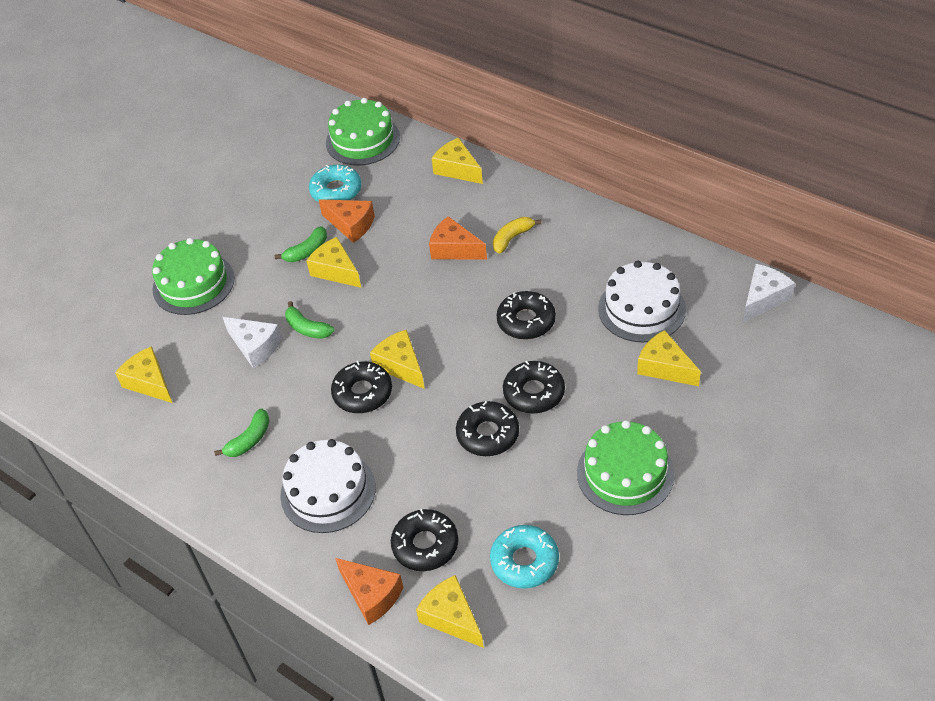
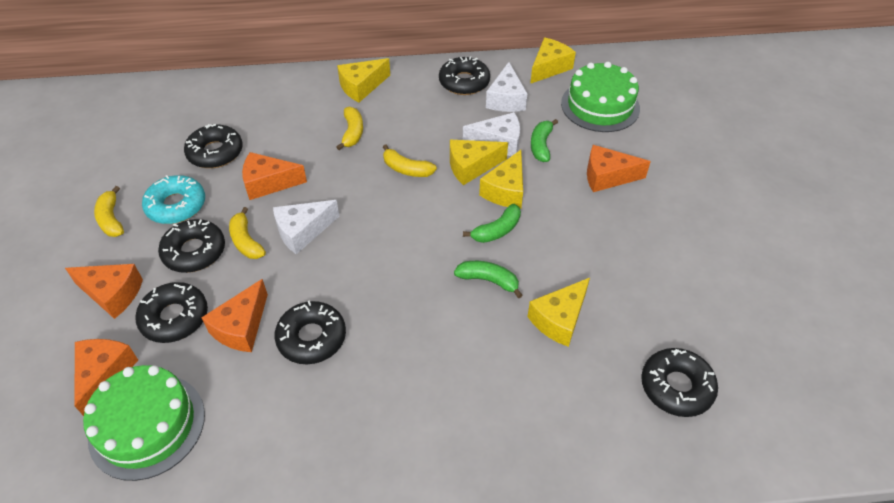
black donut: 5 -> 6
green cake: 3 -> 2
orange cheese: 3 -> 5
turquoise donut: 2 -> 1
white cake: 2 -> 0
white cheese: 2 -> 3
yellow banana: 1 -> 4
yellow cheese: 6 -> 5

